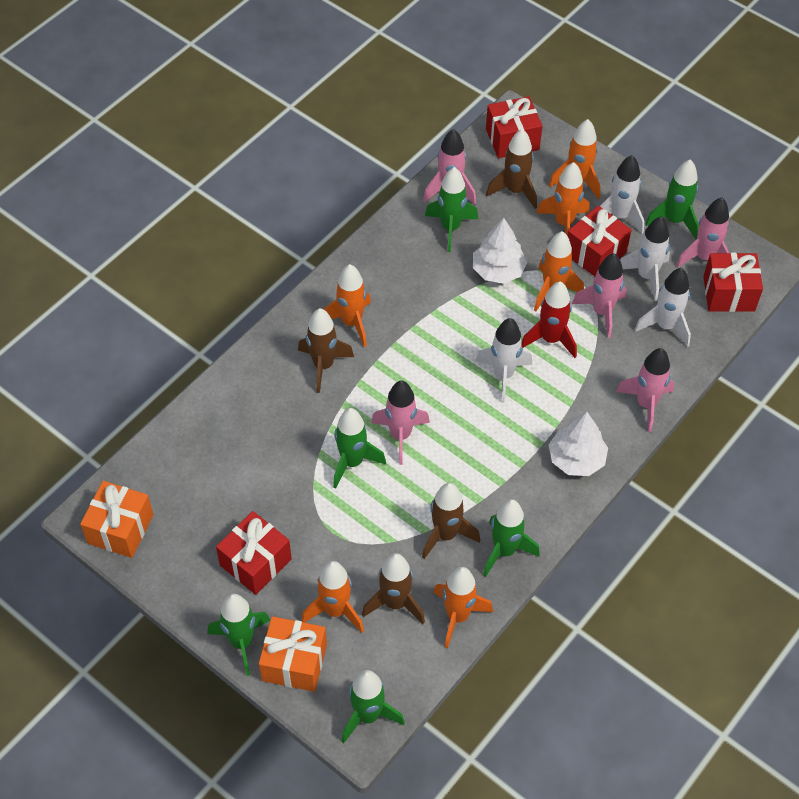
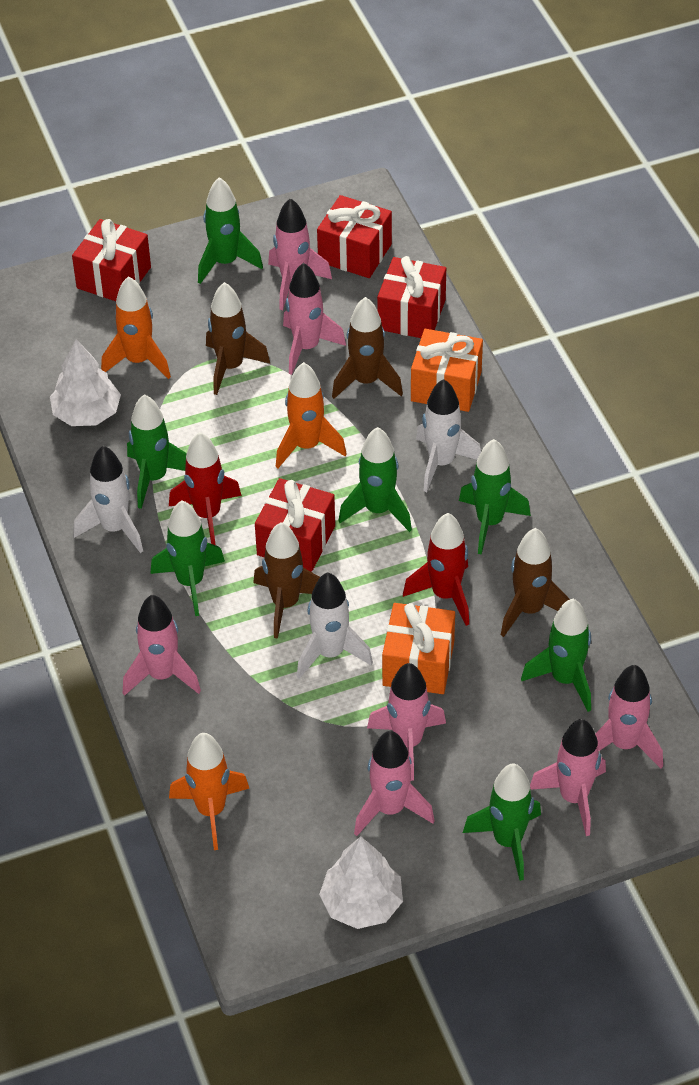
green rocket: 6 -> 7
orange rocket: 6 -> 3
pink rocket: 5 -> 7
red rocket: 1 -> 2
white rocket: 4 -> 3

